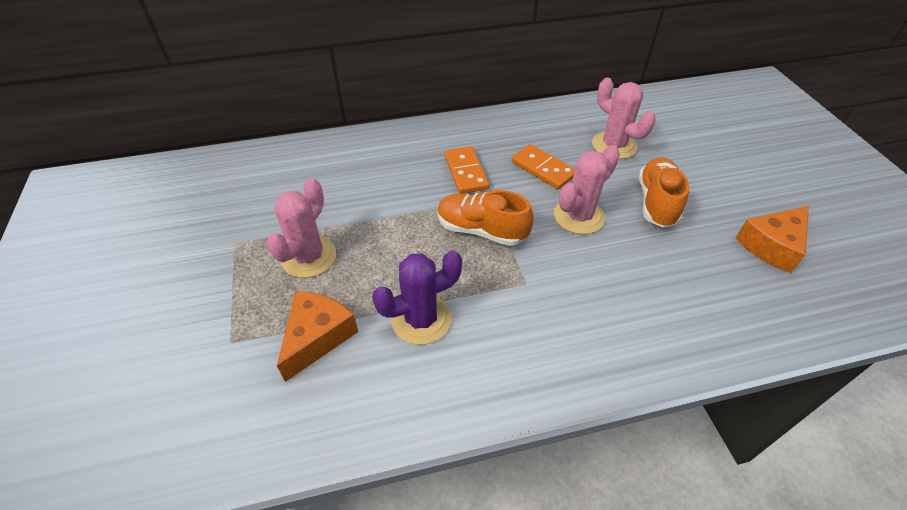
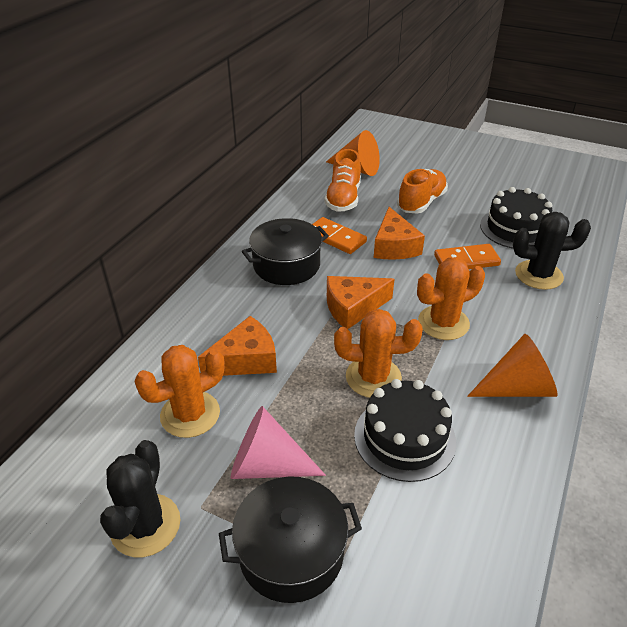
black cactus: 0 -> 2
black cake: 0 -> 2
black pot: 0 -> 2
orange cactus: 0 -> 3
orange cheese: 2 -> 3
orange cone: 0 -> 2
pink cactus: 3 -> 0
pink cone: 0 -> 1
purple cactus: 1 -> 0

